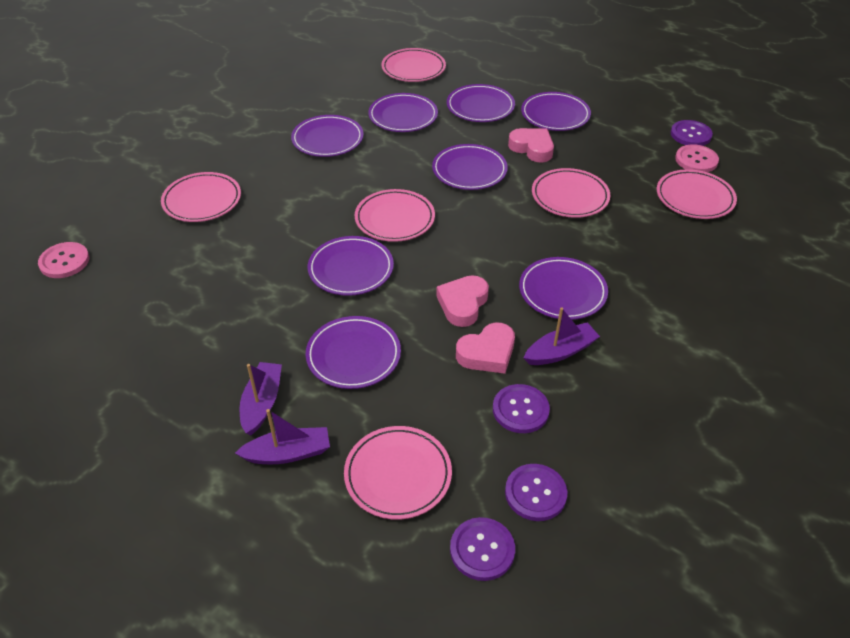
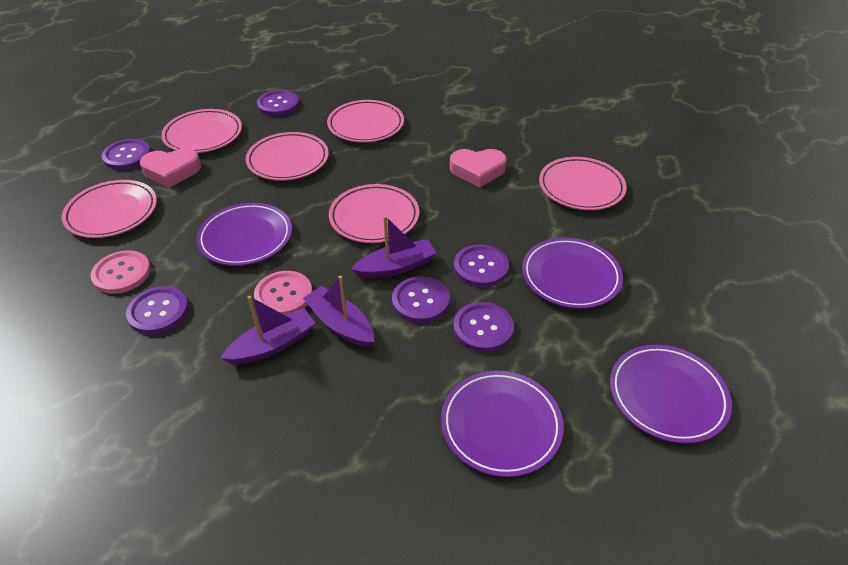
pink heart: 3 -> 2
purple button: 4 -> 6
purple plate: 8 -> 4

